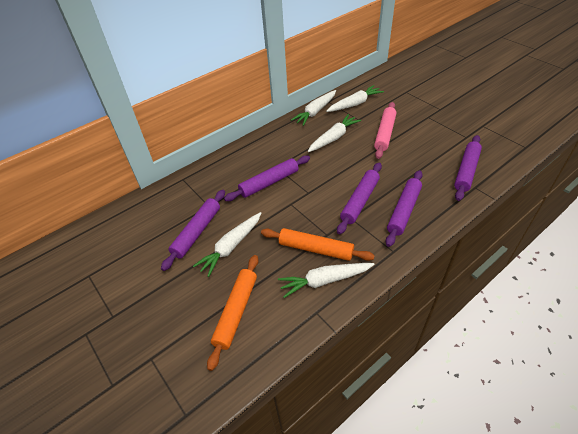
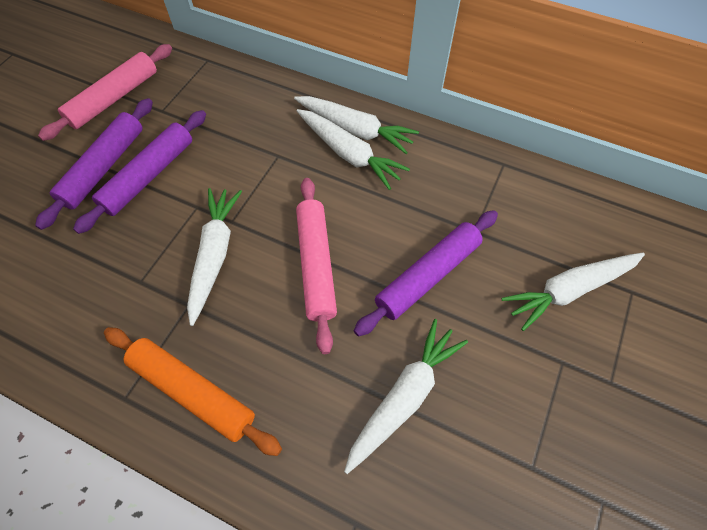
orange rolling pin: 2 -> 1
pink rolling pin: 1 -> 2
purple rolling pin: 5 -> 3

